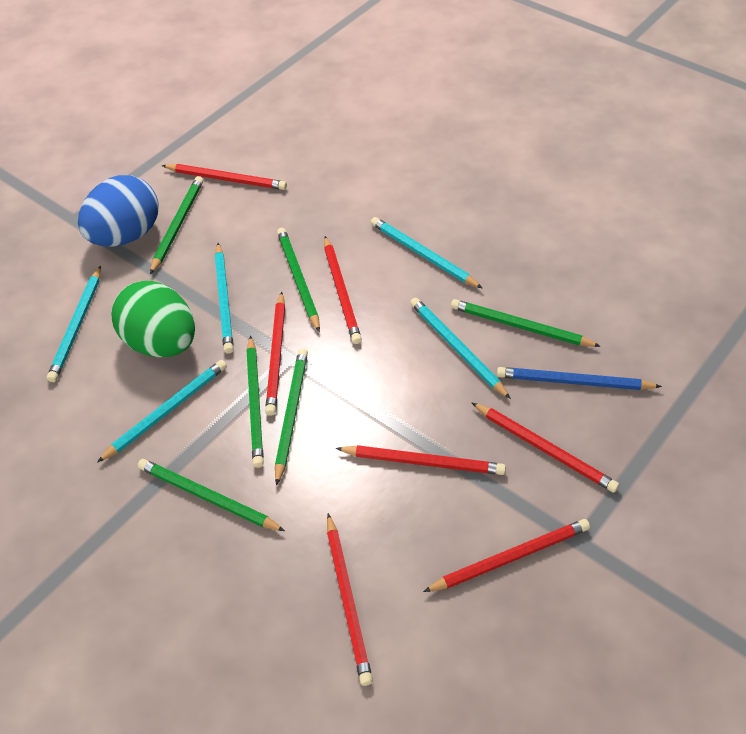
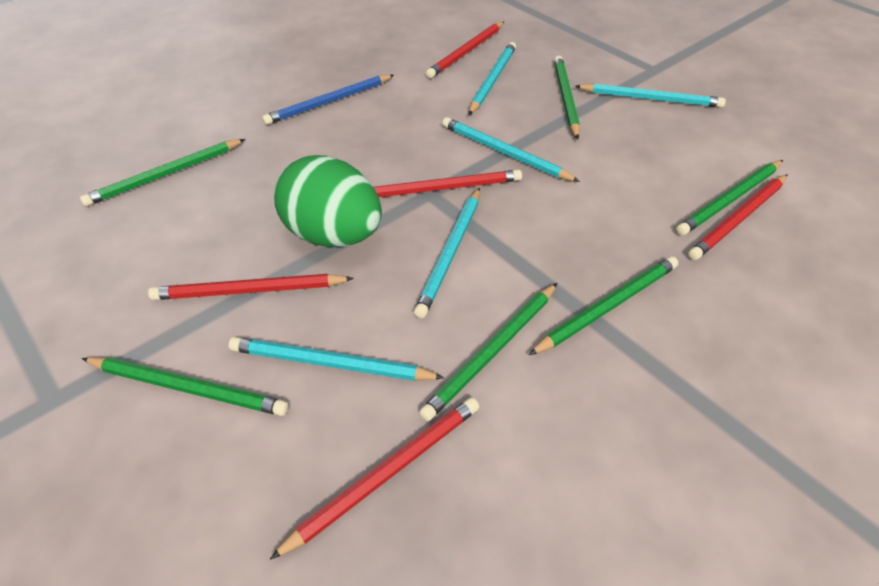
blue egg: 1 -> 0
red pencil: 7 -> 5

